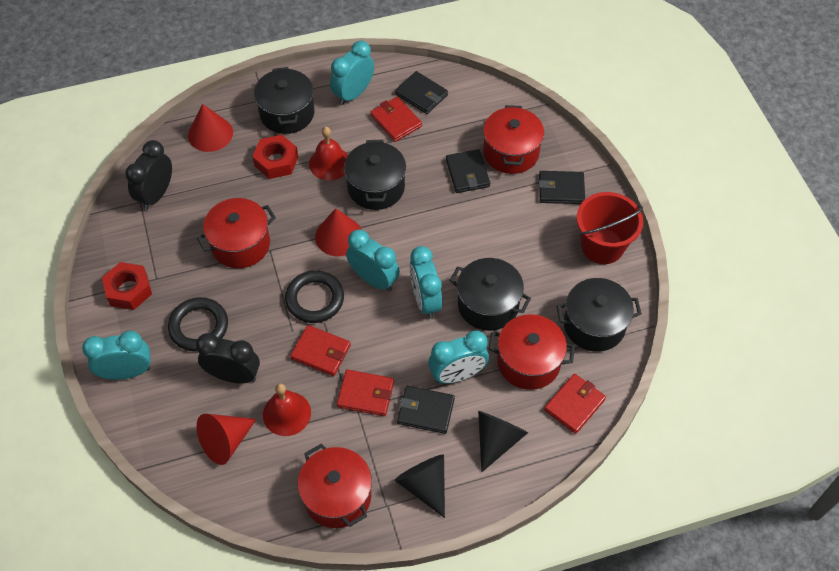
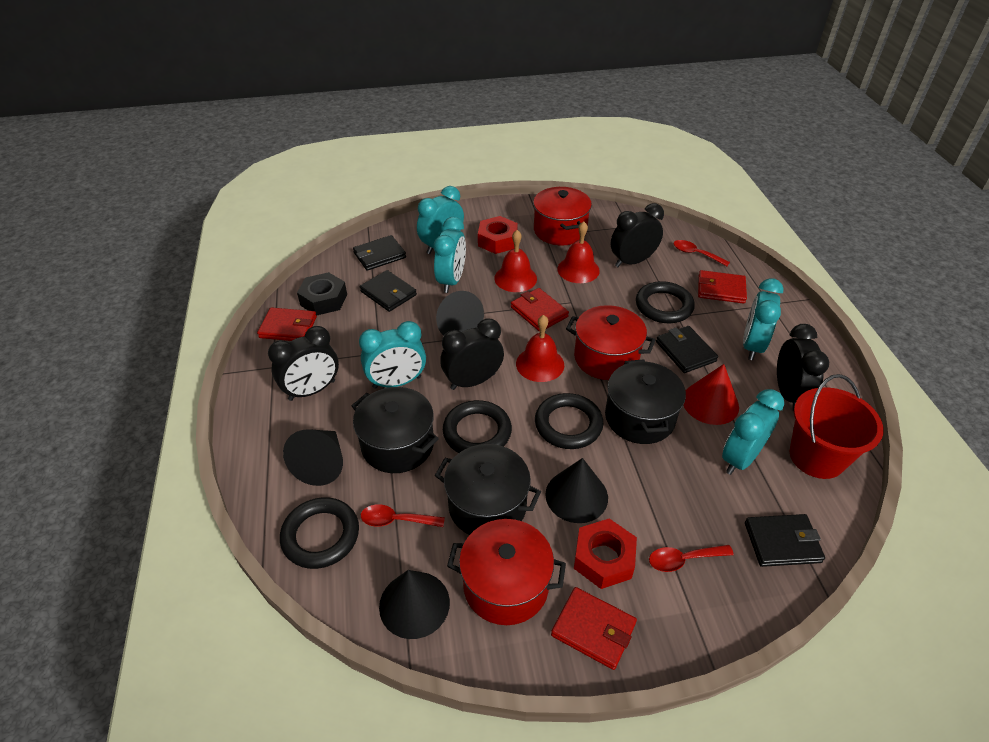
black clock: 2 -> 4
black cone: 2 -> 4
black nut: 0 -> 1
black pot: 4 -> 3
black ring: 2 -> 4
red bell: 2 -> 3
red cone: 3 -> 1
red pot: 4 -> 3
red spoon: 0 -> 3

